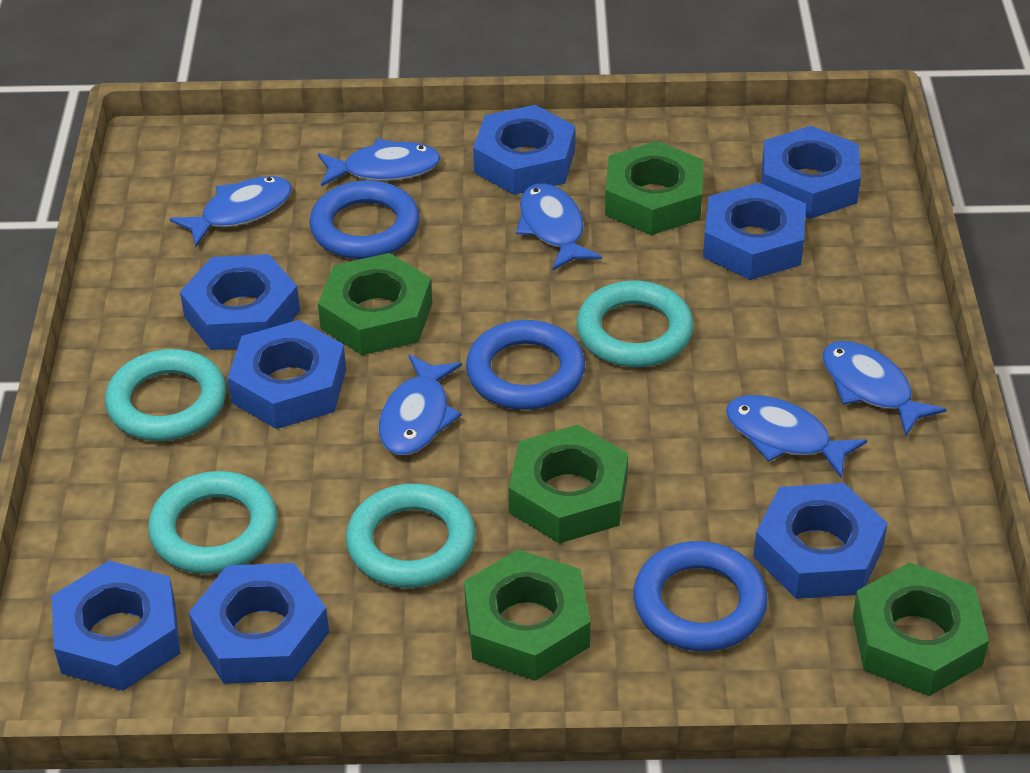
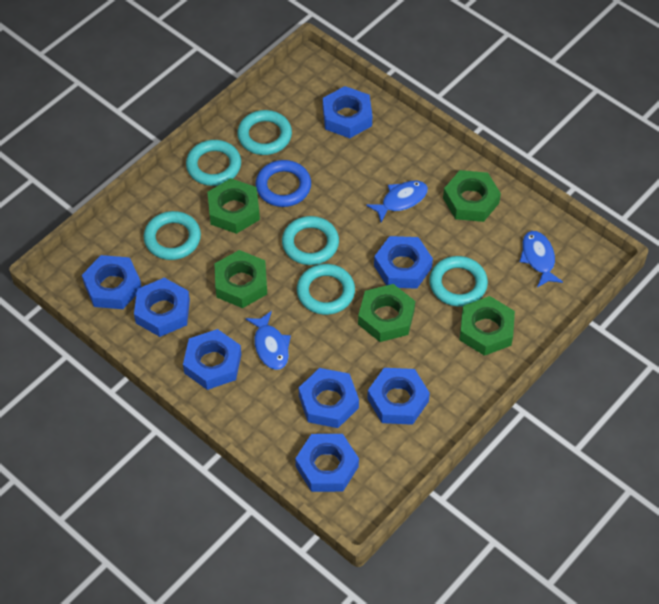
blue fish: 6 -> 3
blue ring: 3 -> 1
turquoise ring: 4 -> 6

